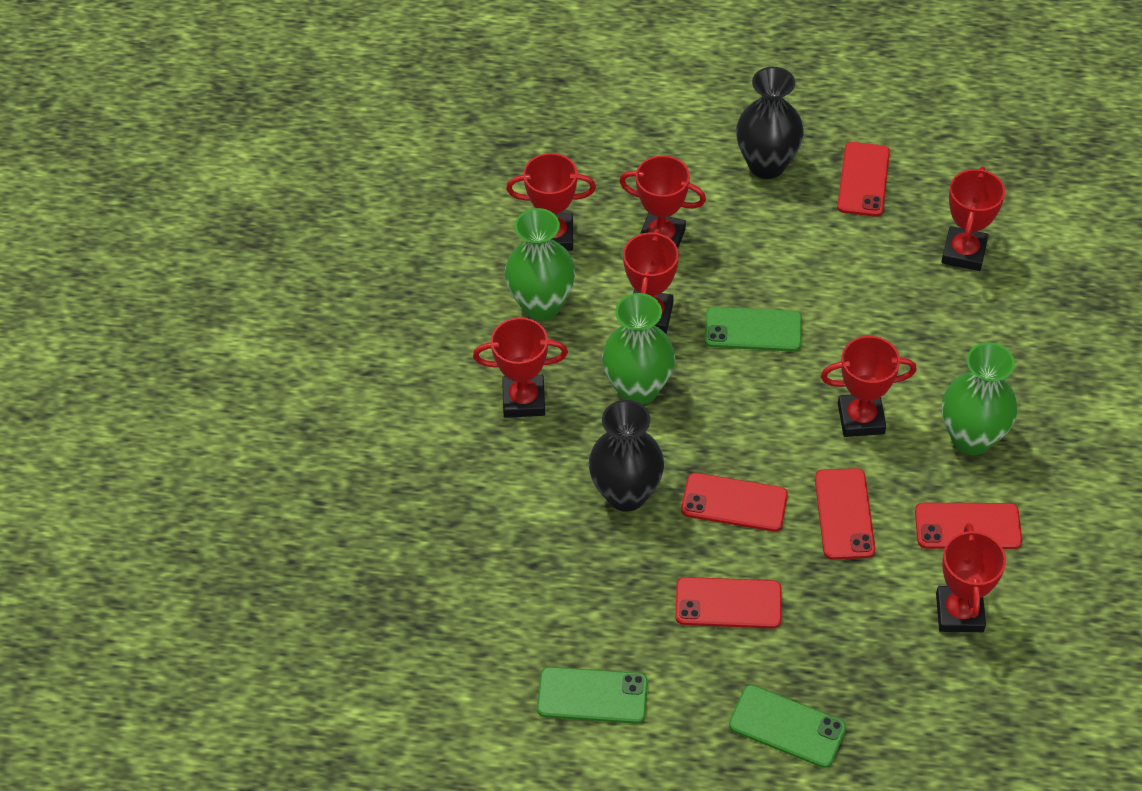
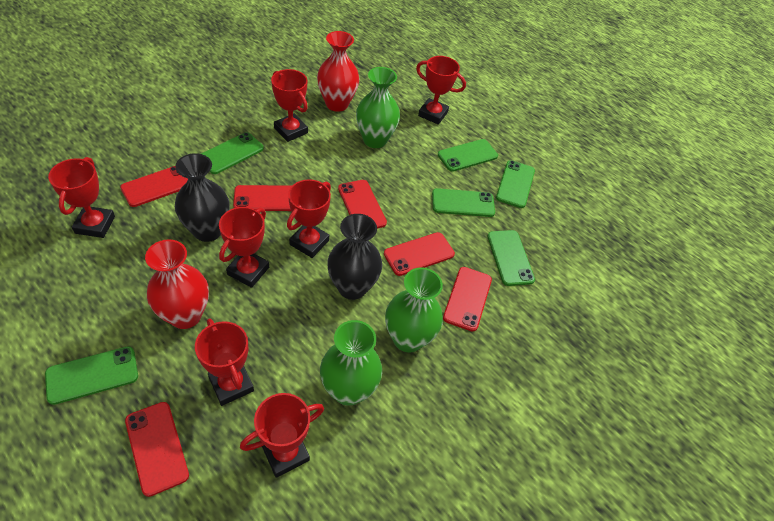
green phone: 3 -> 6
red phone: 5 -> 6
red vase: 0 -> 2

